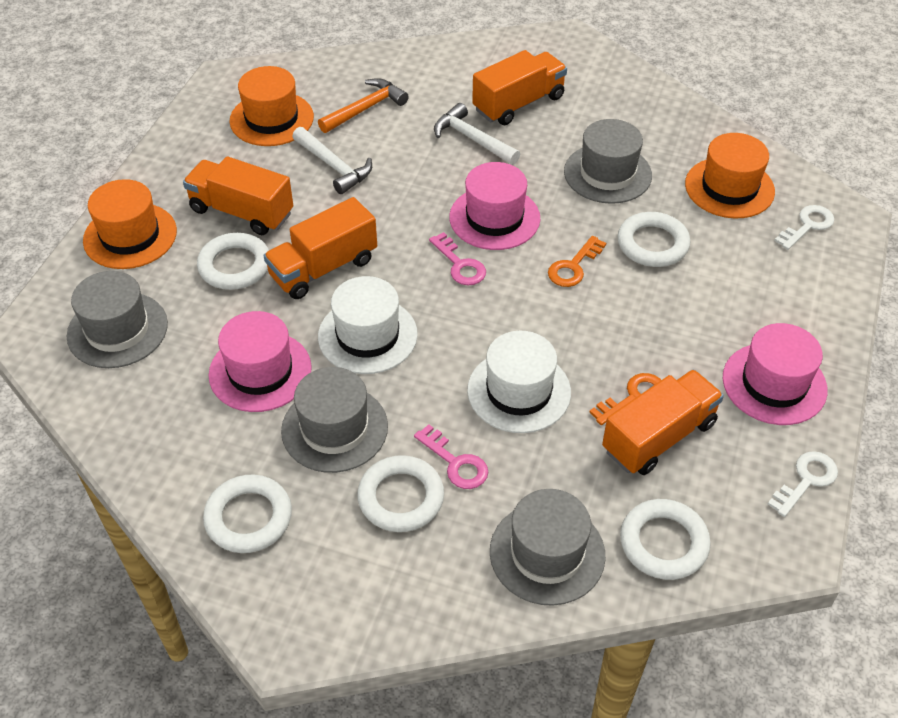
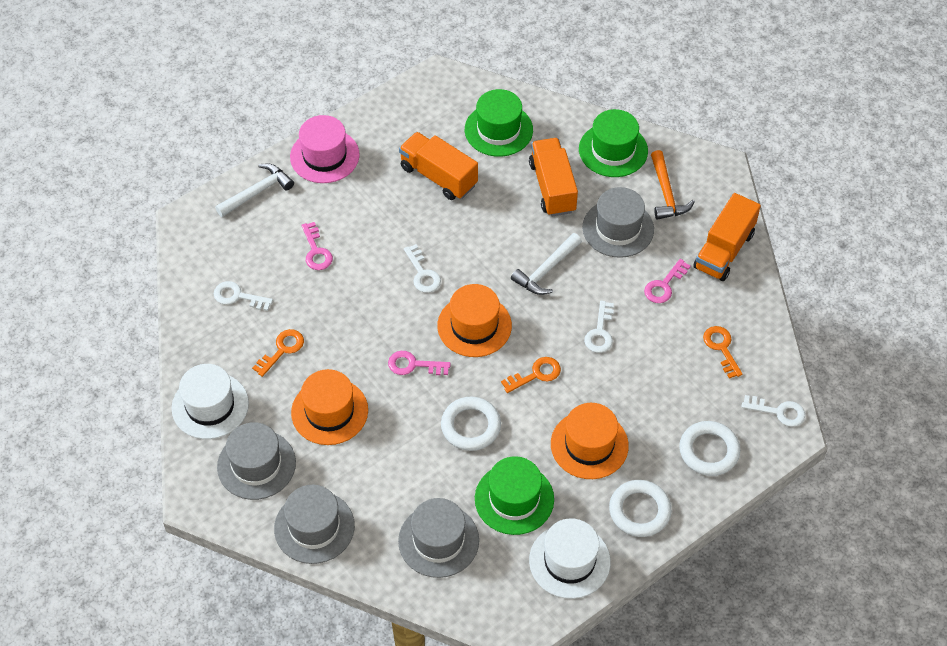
green hat: 0 -> 3
orange key: 2 -> 3
orange truck: 4 -> 3
pink hat: 3 -> 1
pink key: 2 -> 3
white key: 2 -> 4
white ring: 5 -> 3

